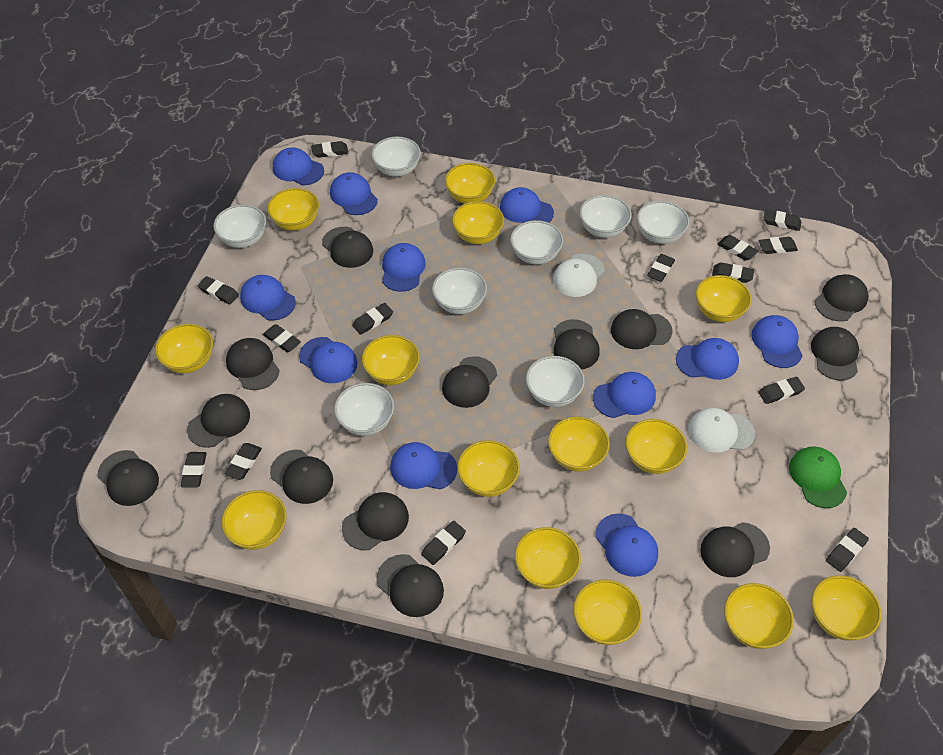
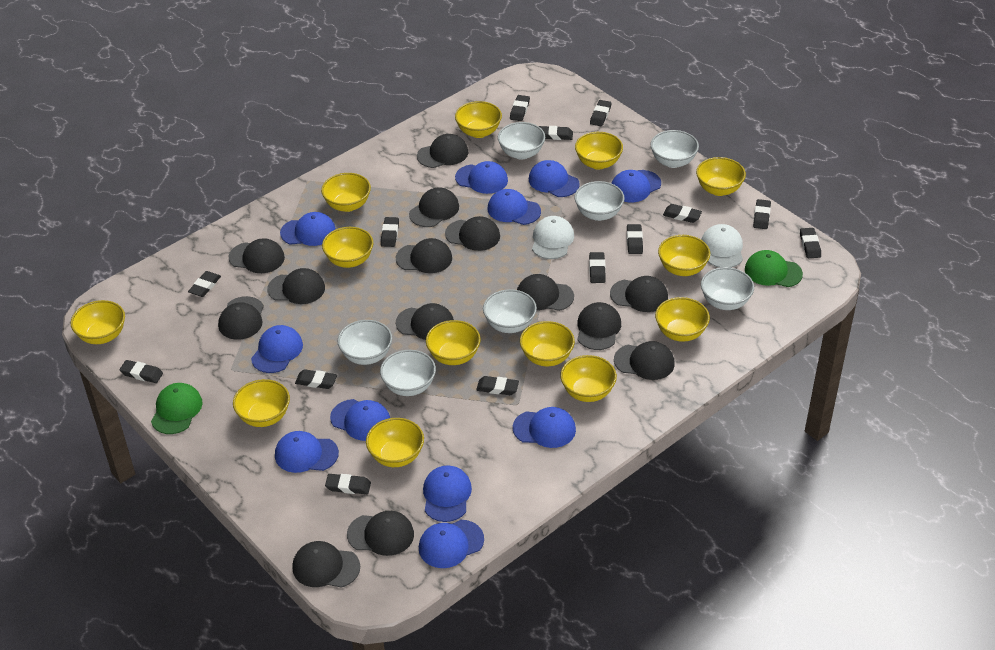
black cap: 13 -> 14
green cap: 1 -> 2
white bowl: 8 -> 7
yellow bowl: 14 -> 13

